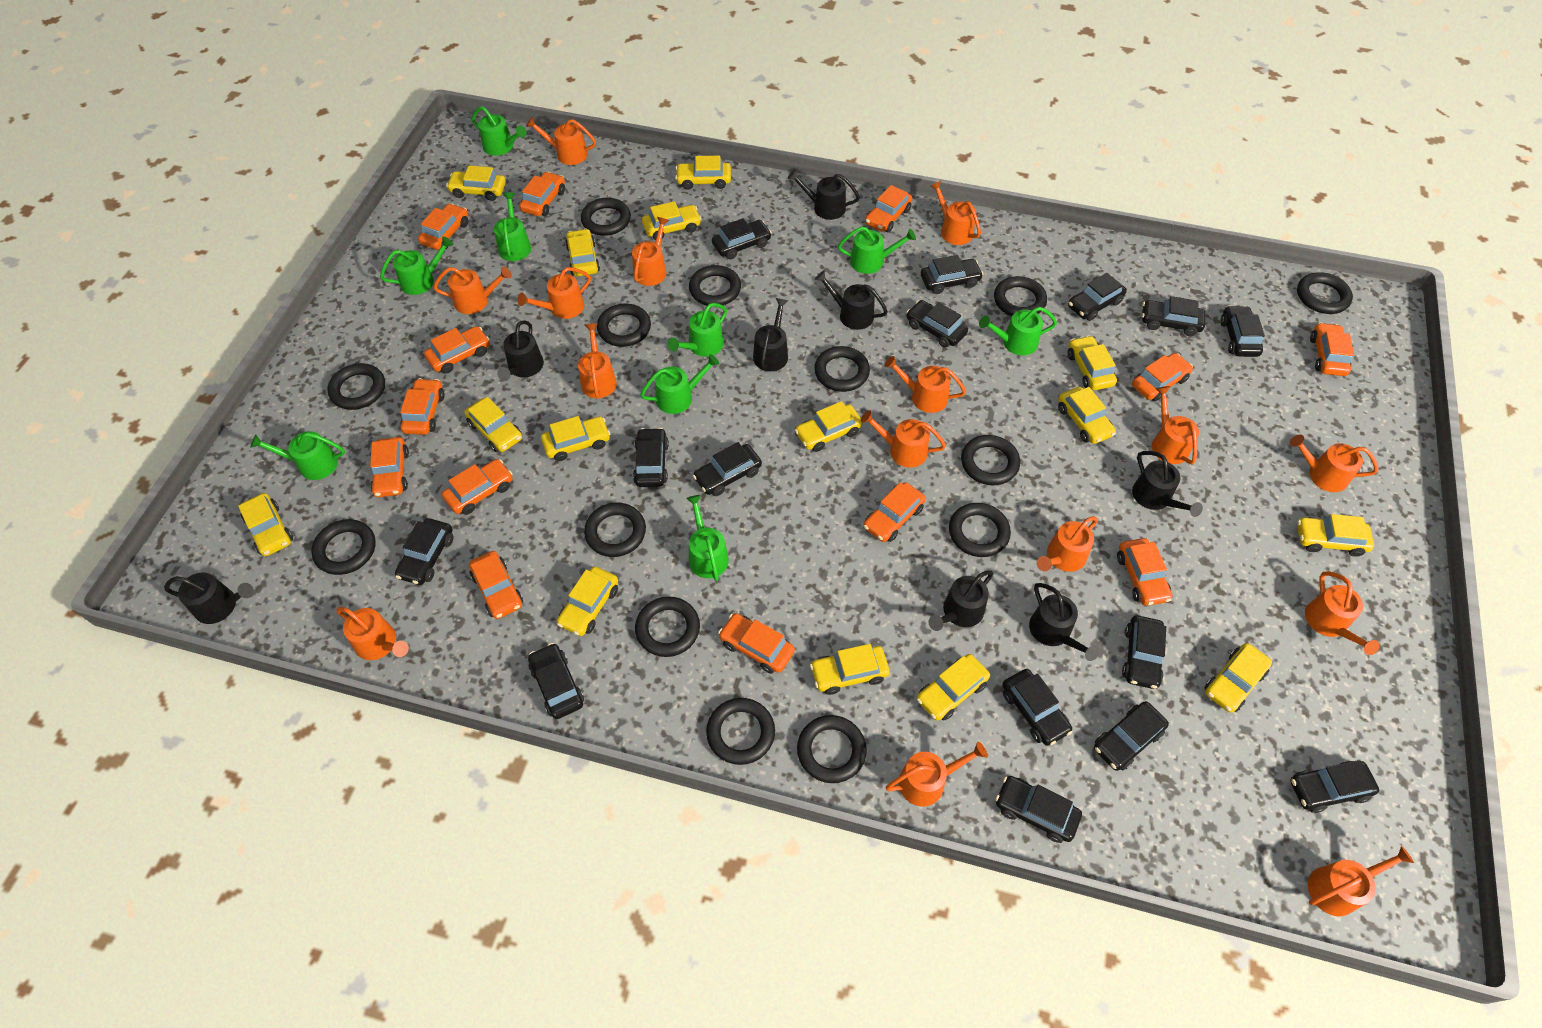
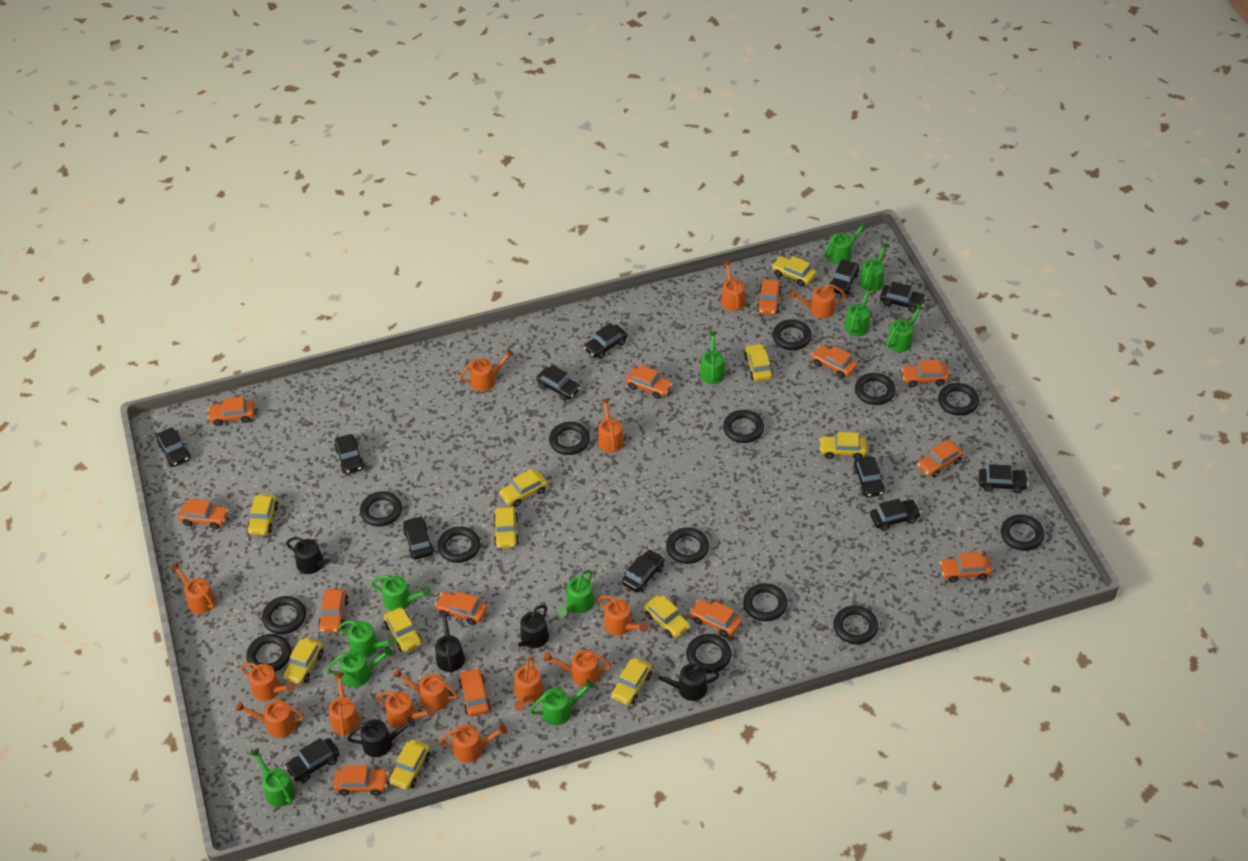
black car: 15 -> 12
black watering can: 8 -> 5
green watering can: 9 -> 11
orange watering can: 15 -> 14
yellow car: 15 -> 11

